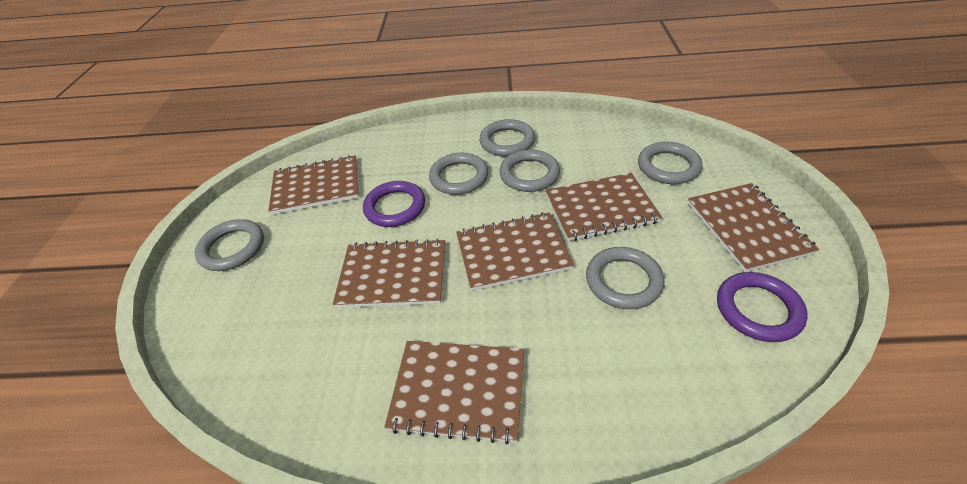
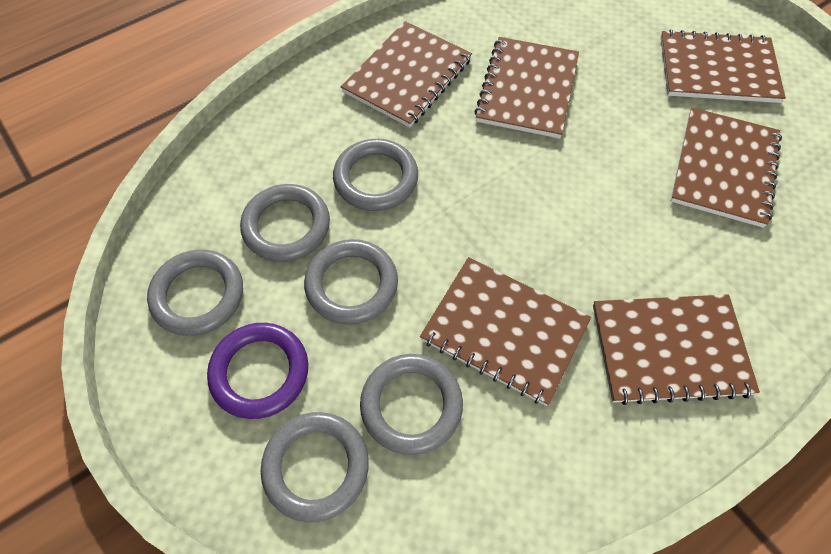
purple ring: 2 -> 1

